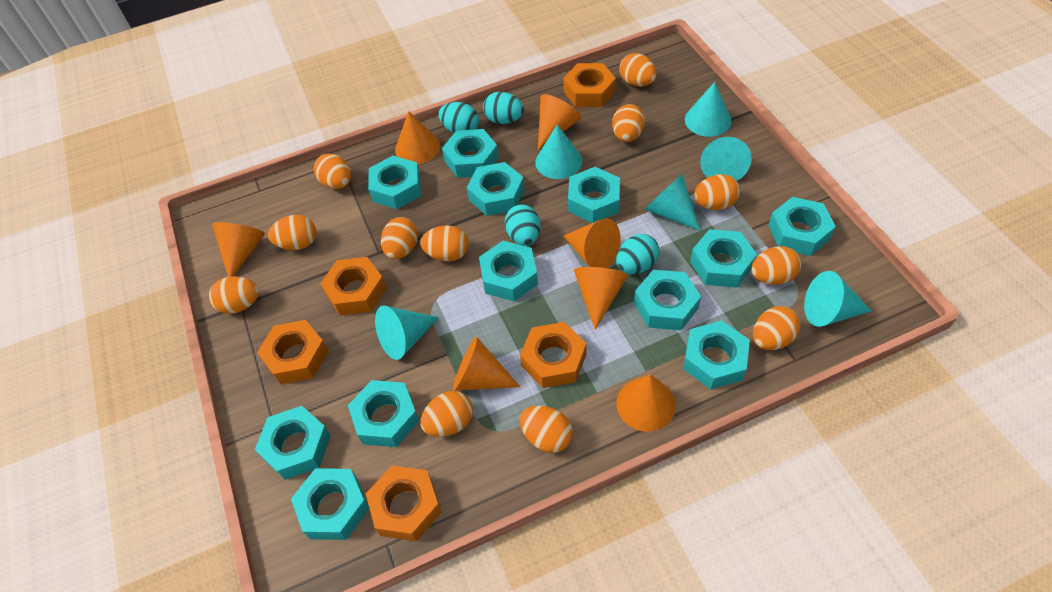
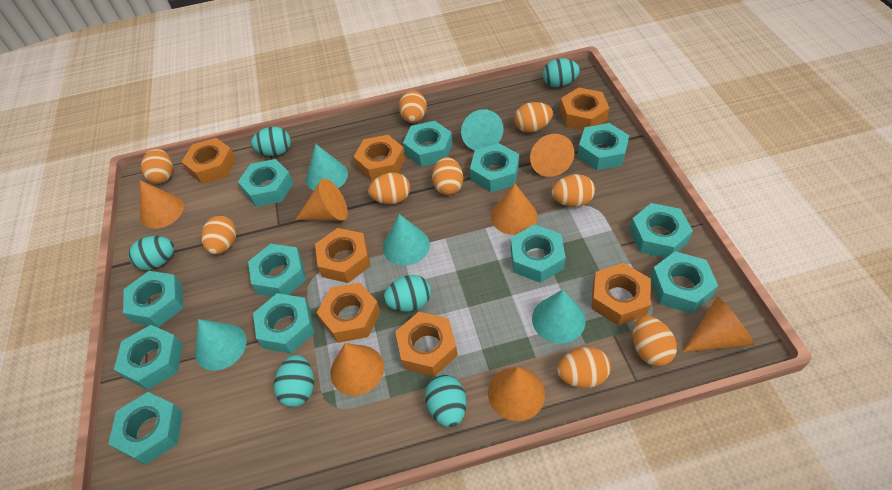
orange egg: 12 -> 9
orange nut: 5 -> 7
turquoise cone: 6 -> 5
turquoise egg: 4 -> 6

